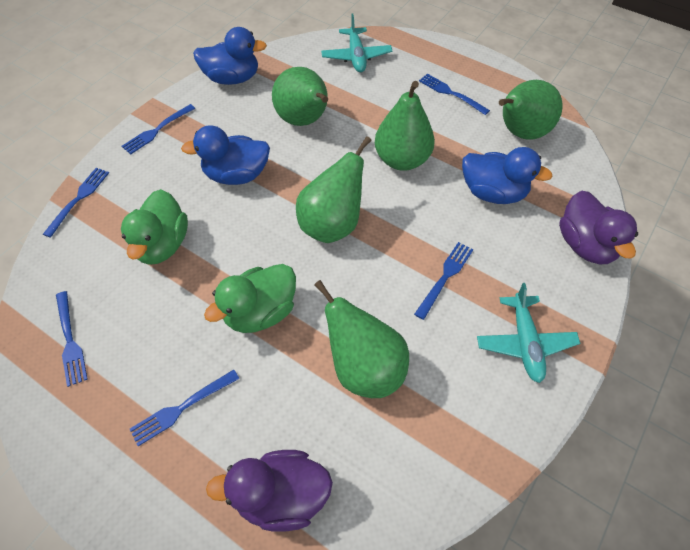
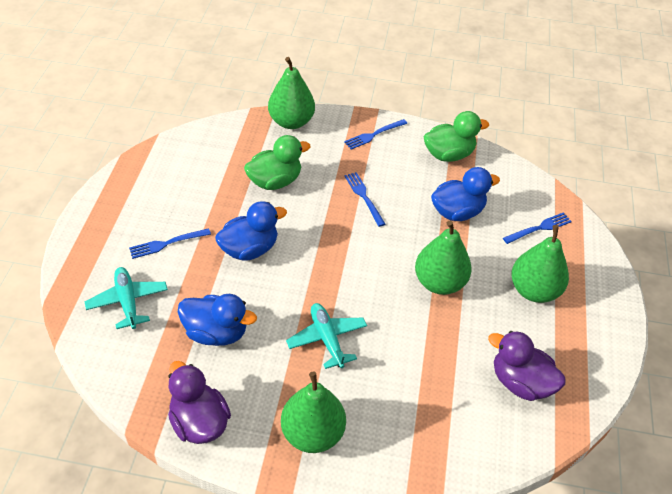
blue fork: 6 -> 4
green pear: 5 -> 4

